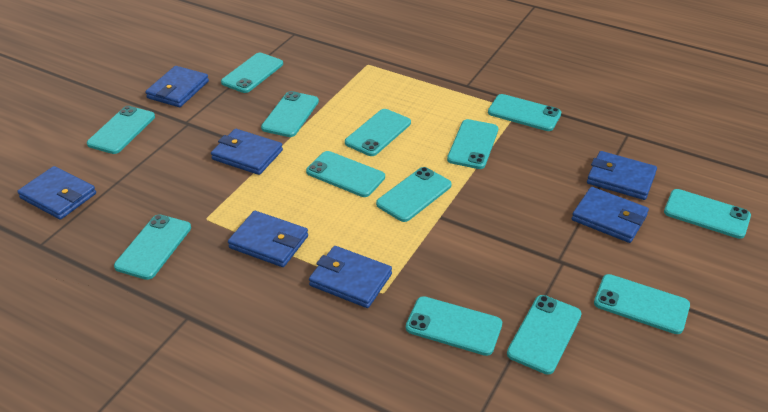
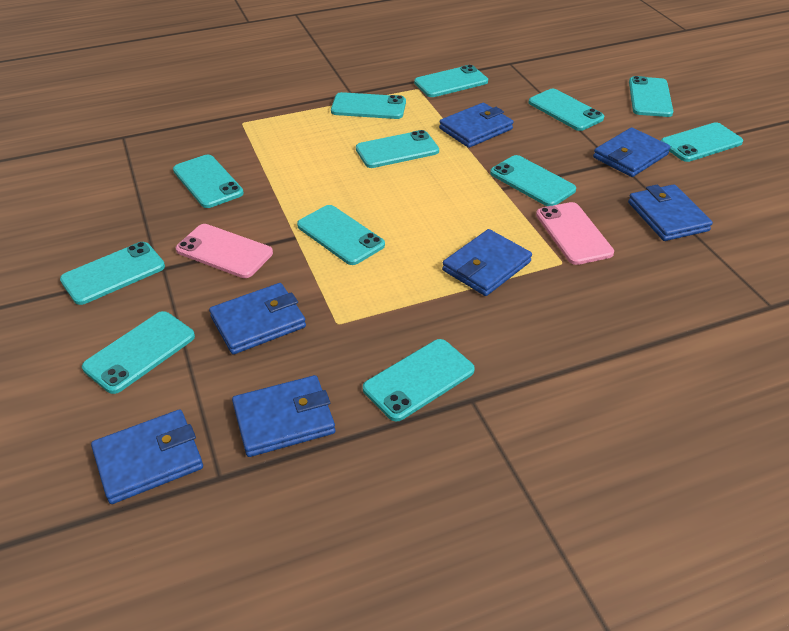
pink phone: 0 -> 2
turquoise phone: 13 -> 12

